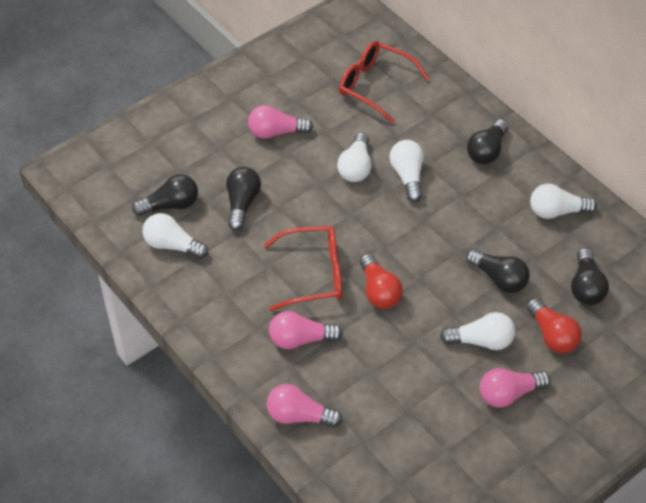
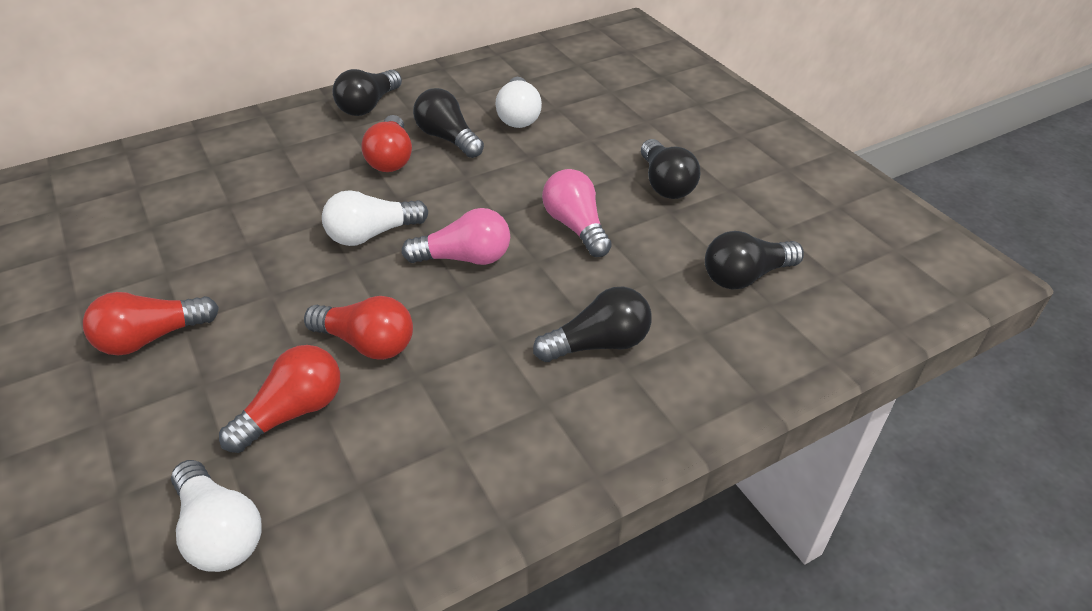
pink light bulb: 4 -> 2
red glasses: 2 -> 0
red light bulb: 2 -> 4
white light bulb: 5 -> 3

